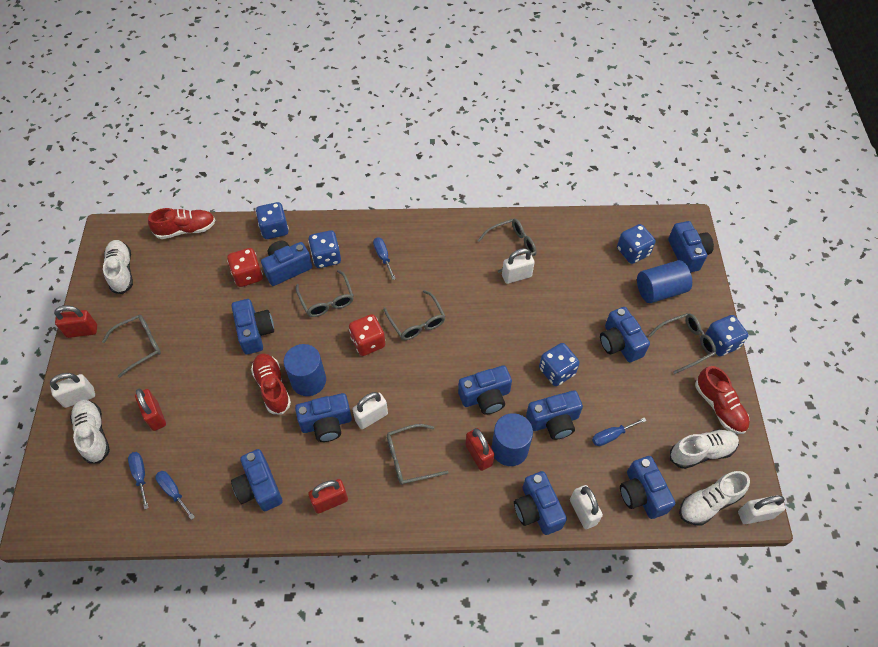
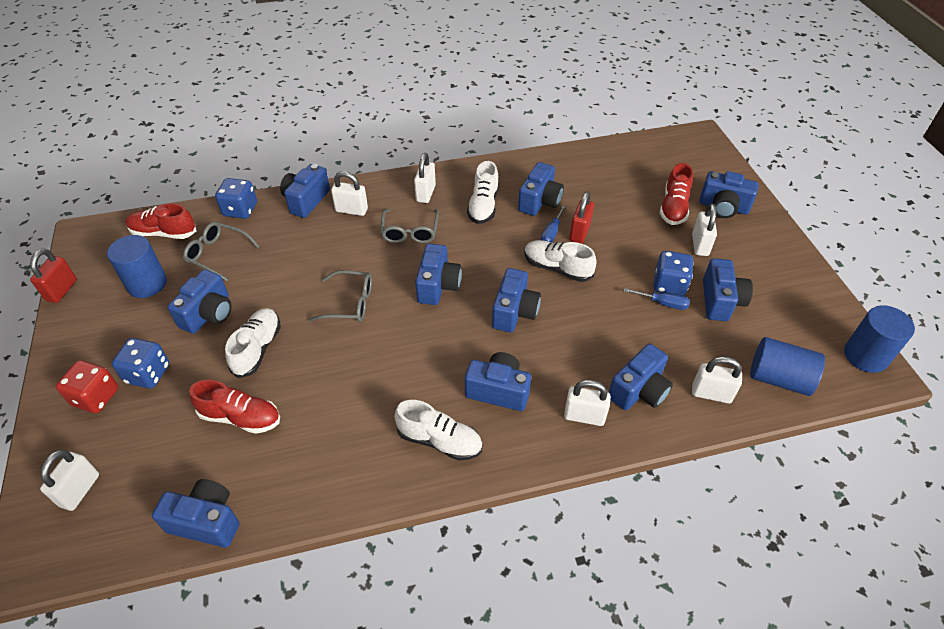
blue dice: 5 -> 3
blue screwdriver: 4 -> 2
grey glasses: 6 -> 3
red dice: 2 -> 1
red padlock: 4 -> 2
white padlock: 5 -> 6

